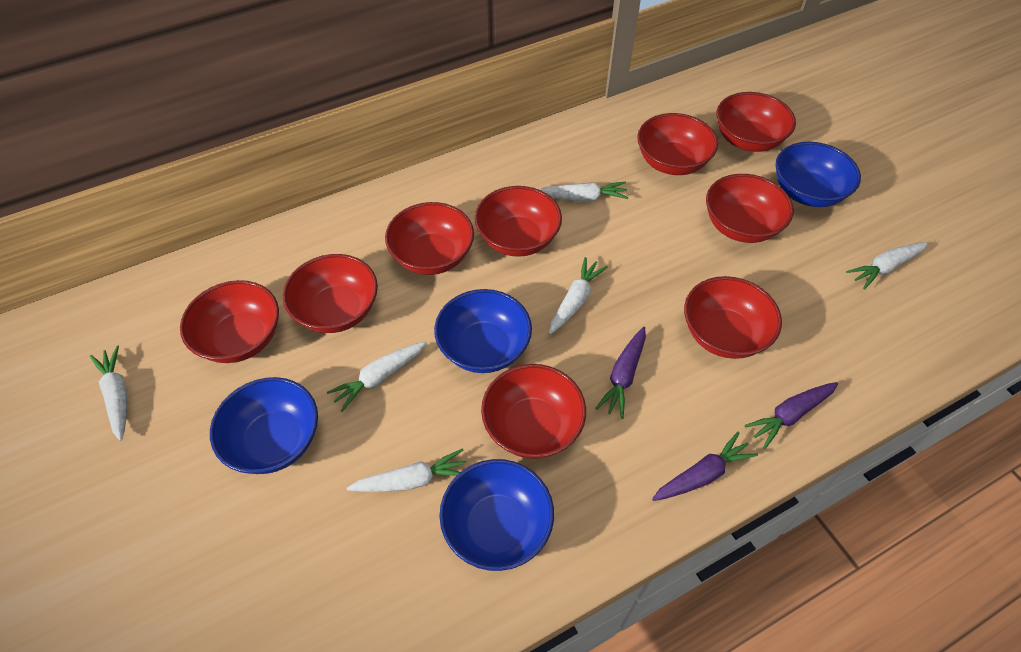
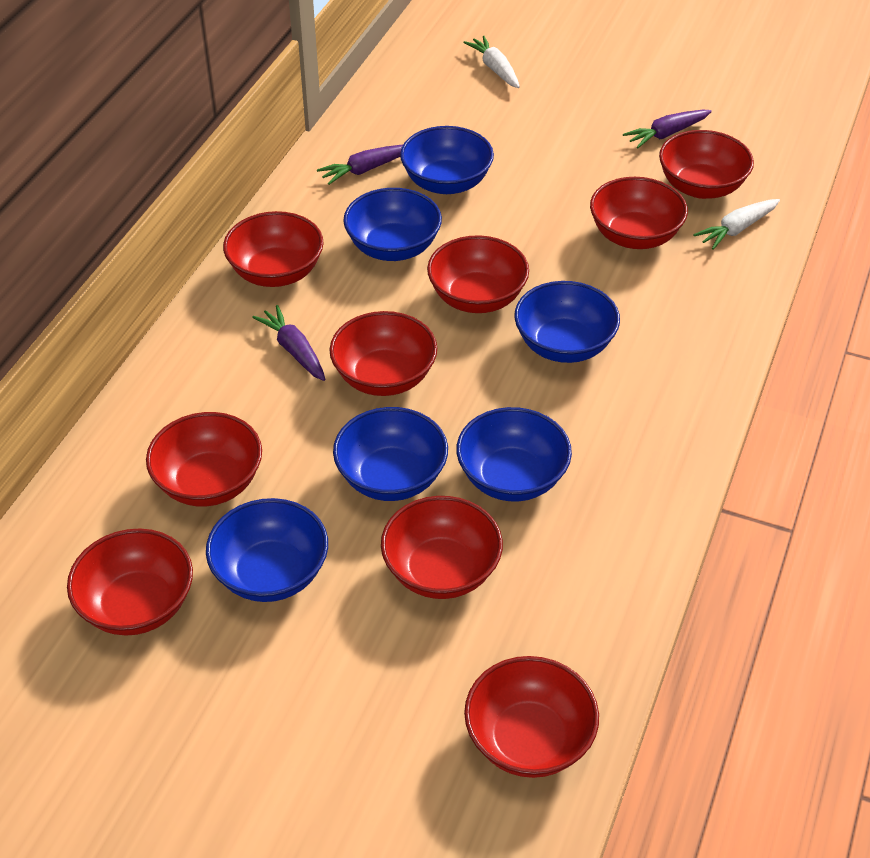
blue bowl: 4 -> 6
white carrot: 6 -> 2

